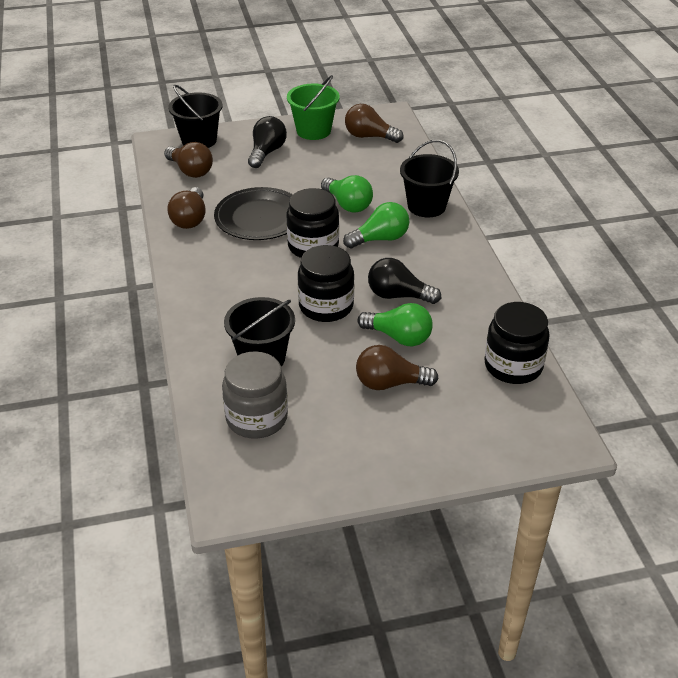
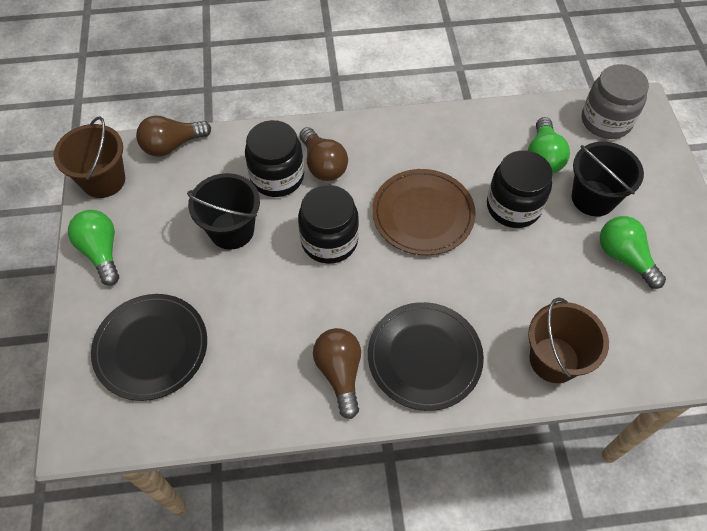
black bucket: 3 -> 2
black light bulb: 2 -> 0
black plate: 1 -> 2
brown bucket: 0 -> 2
brown light bulb: 4 -> 3
brown plate: 0 -> 1
green bucket: 1 -> 0

